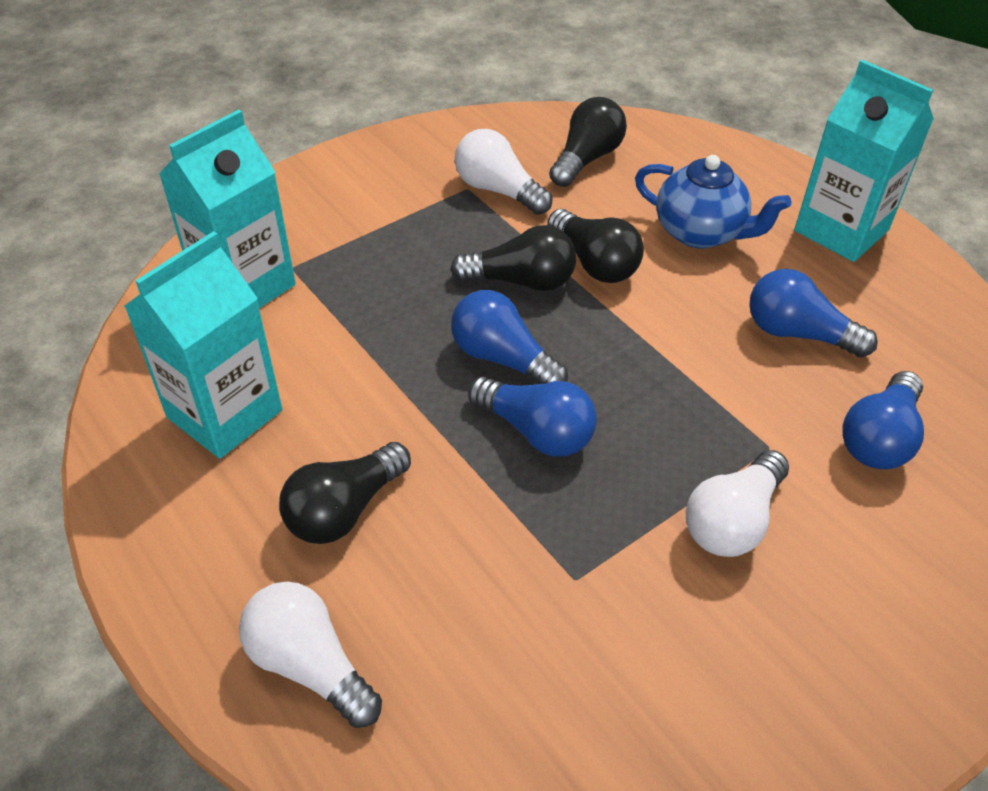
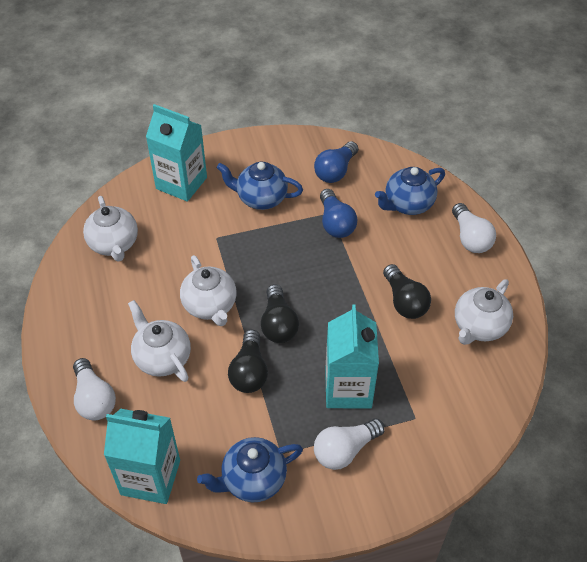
black light bulb: 4 -> 3
blue light bulb: 4 -> 2
blue teapot: 1 -> 3
white teapot: 0 -> 4

